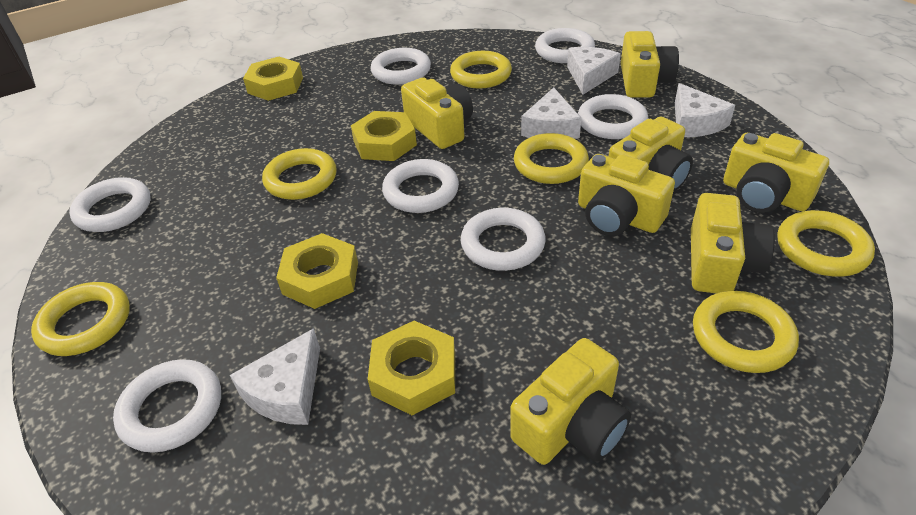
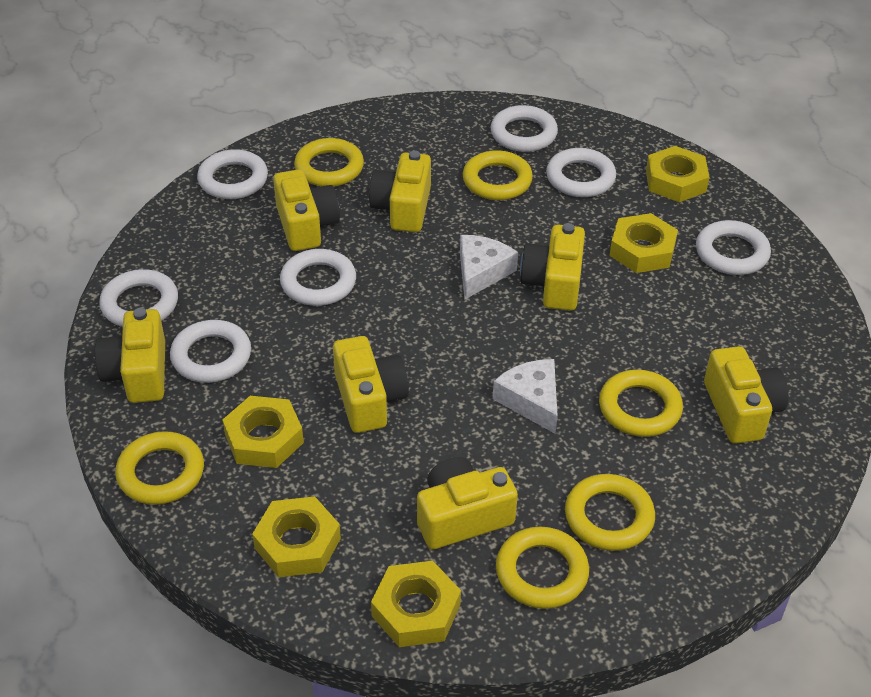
white cheese: 4 -> 2
yellow nut: 4 -> 5

